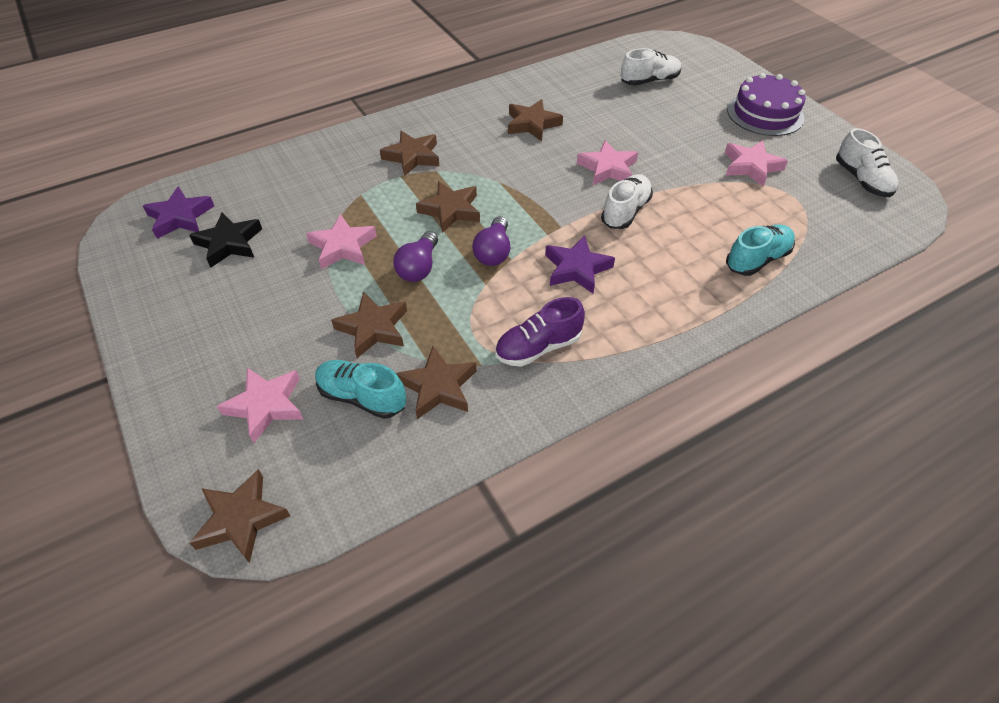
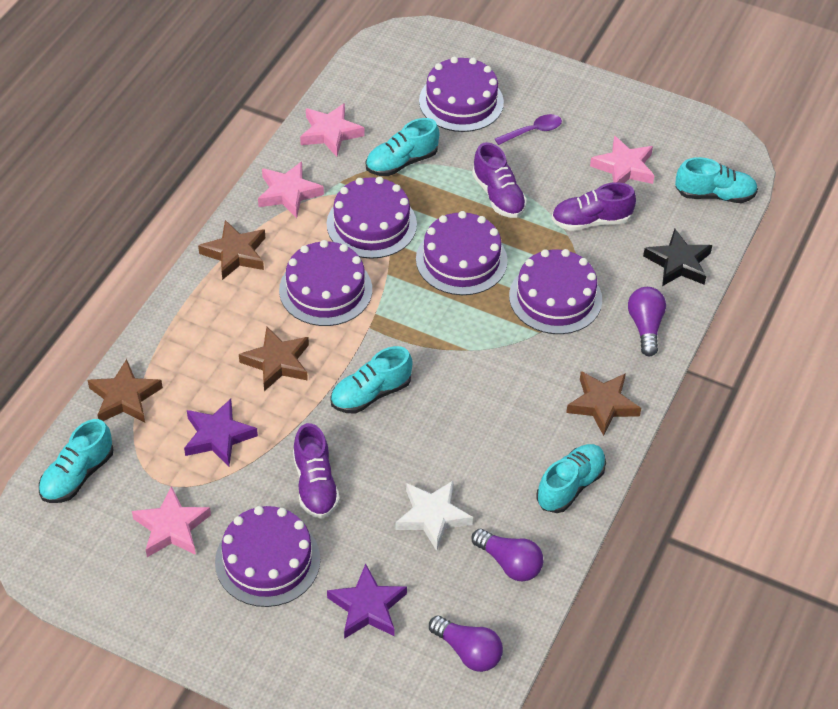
brown star: 6 -> 4
purple cake: 1 -> 6
purple light bulb: 2 -> 3
purple shoe: 1 -> 3
purple spoon: 0 -> 1
turquoise shoe: 2 -> 5
white shoe: 3 -> 0
white star: 0 -> 1

